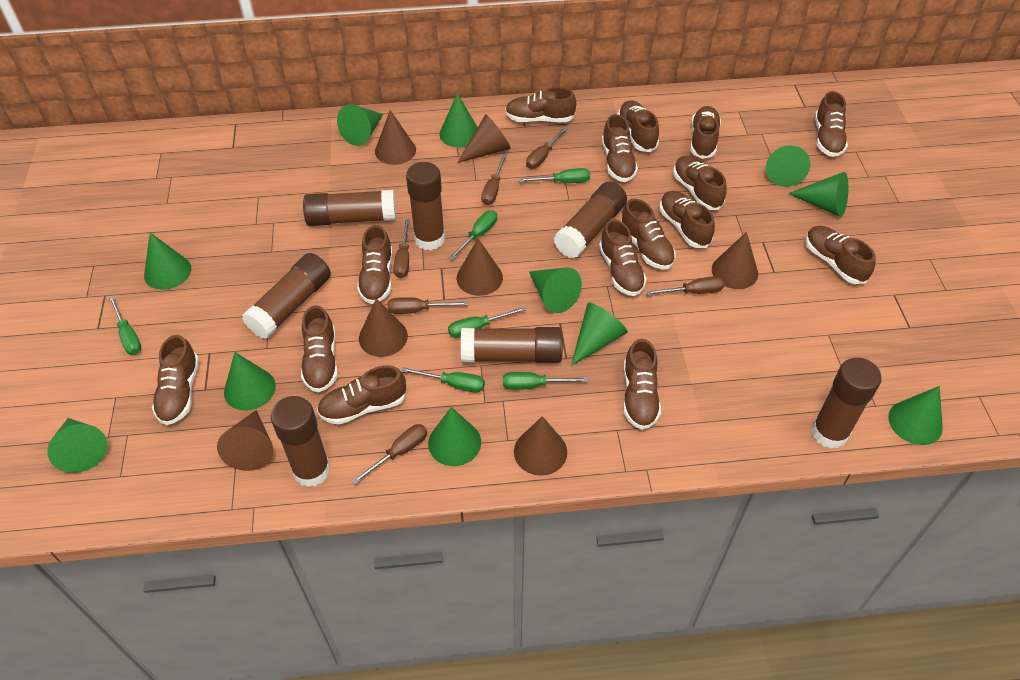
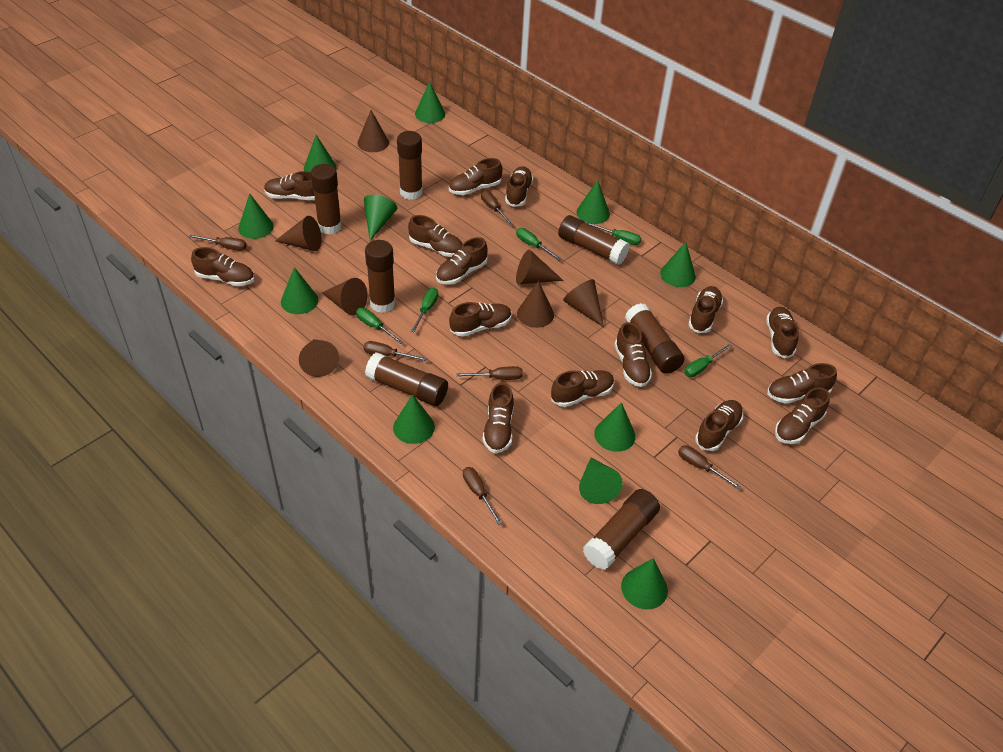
green screwdriver: 6 -> 5

